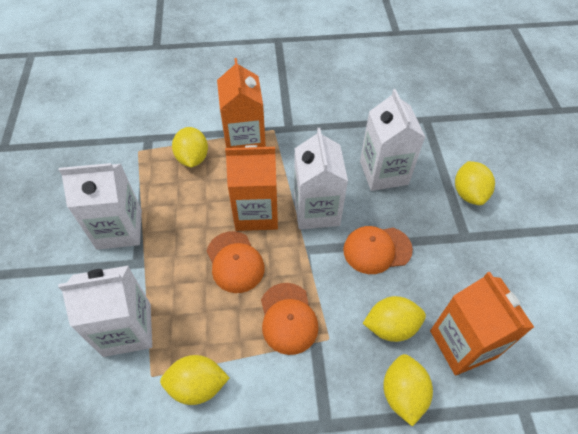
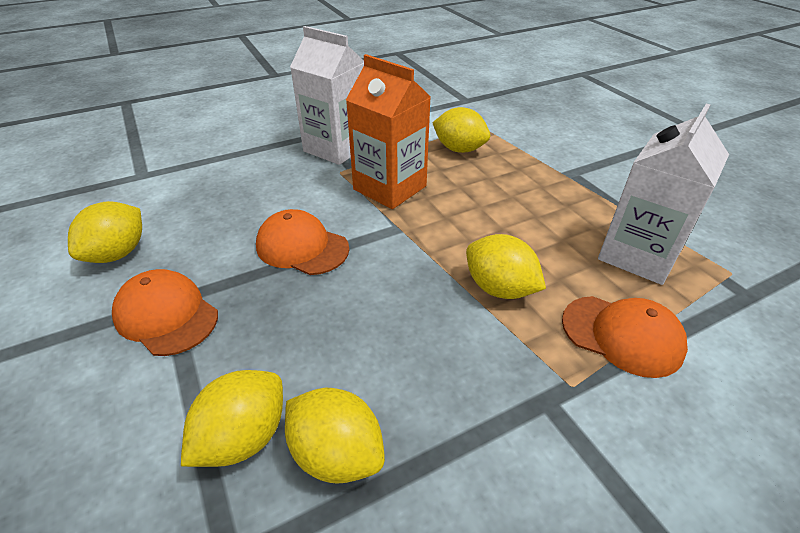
orange carton: 3 -> 1
white carton: 4 -> 2

